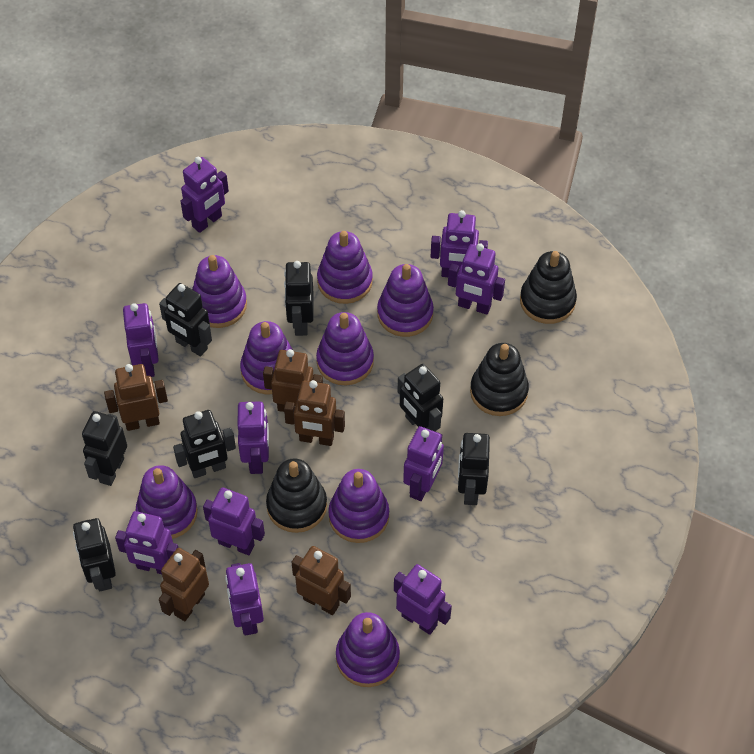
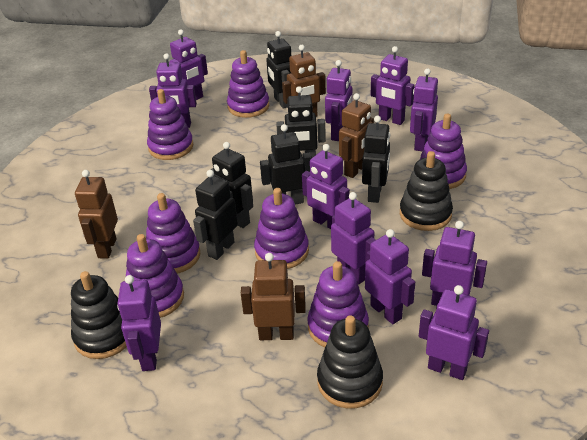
black robot: 7 -> 6
brown robot: 5 -> 4
purple robot: 10 -> 11
purple stacking toy: 8 -> 7

